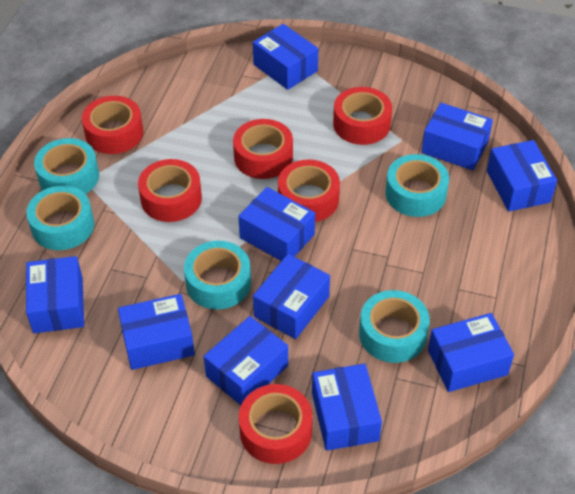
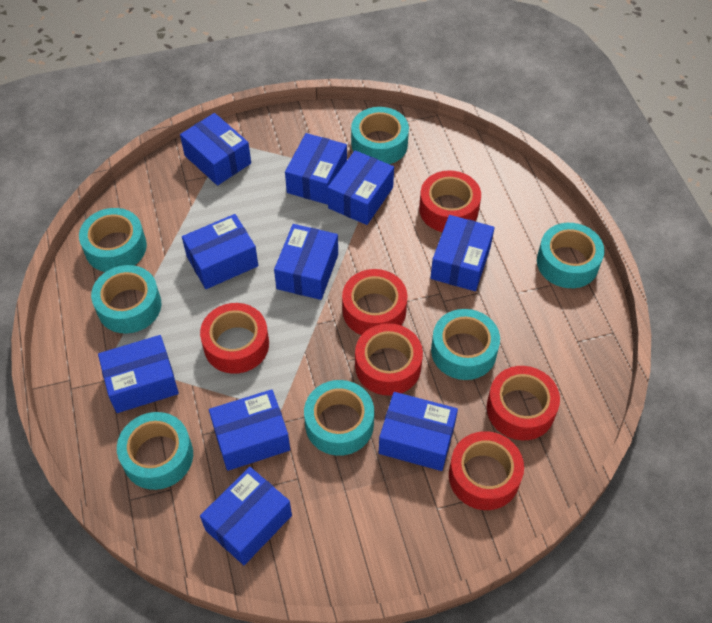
turquoise tape: 5 -> 7

